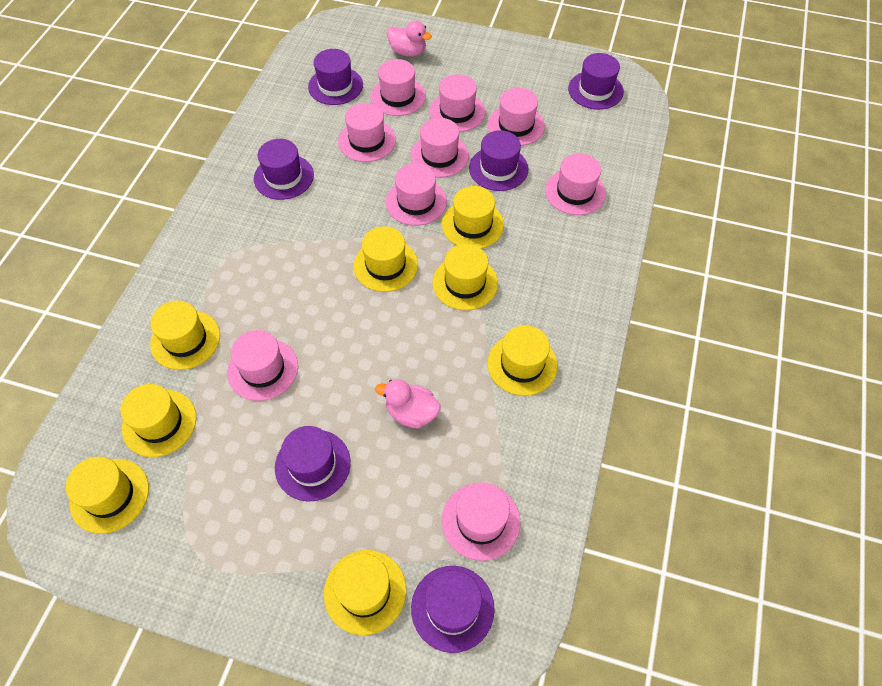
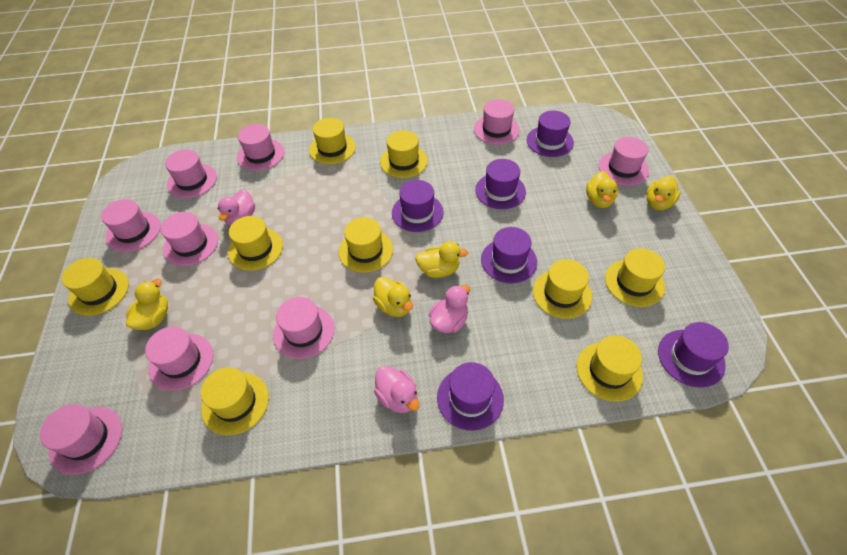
pink duck: 2 -> 3
yellow duck: 0 -> 5
yellow hat: 8 -> 9

